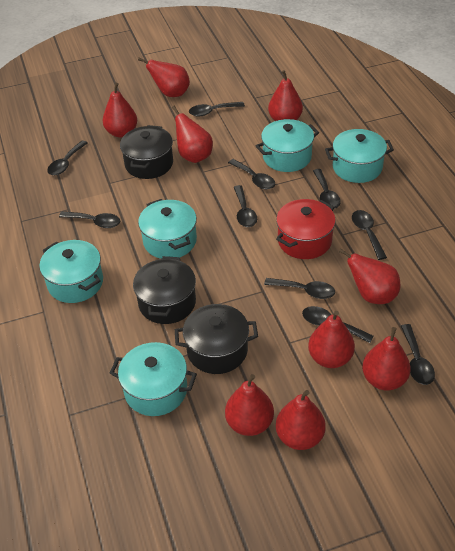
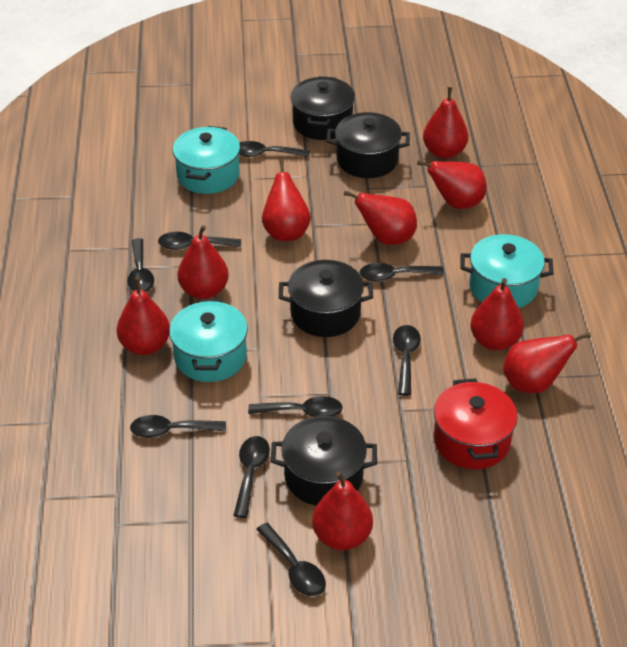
black pot: 3 -> 4
black spoon: 10 -> 9
turquoise pot: 5 -> 3

